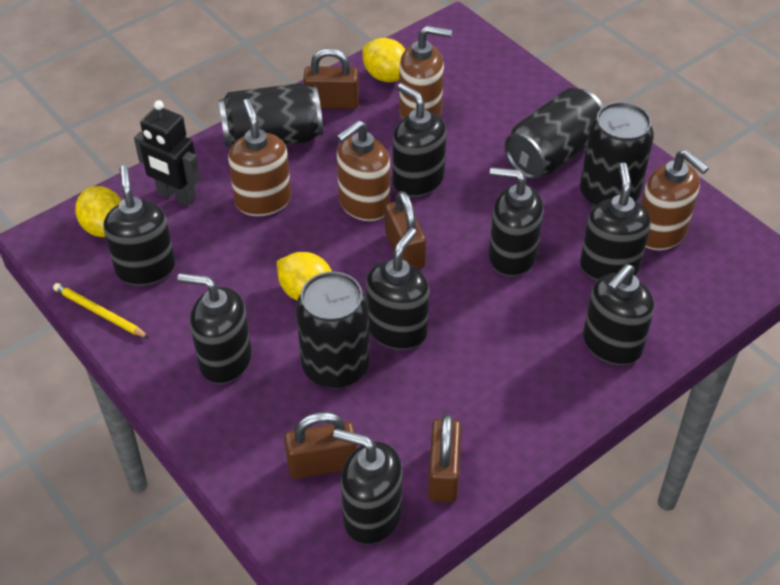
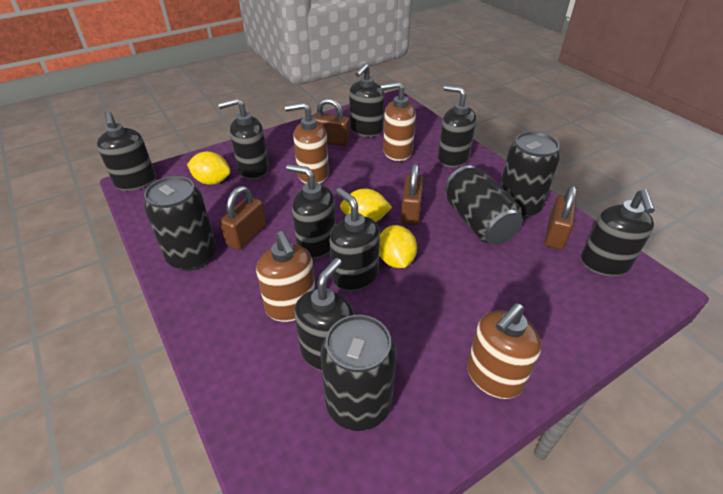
black robot: 1 -> 0
yellow pencil: 1 -> 0

